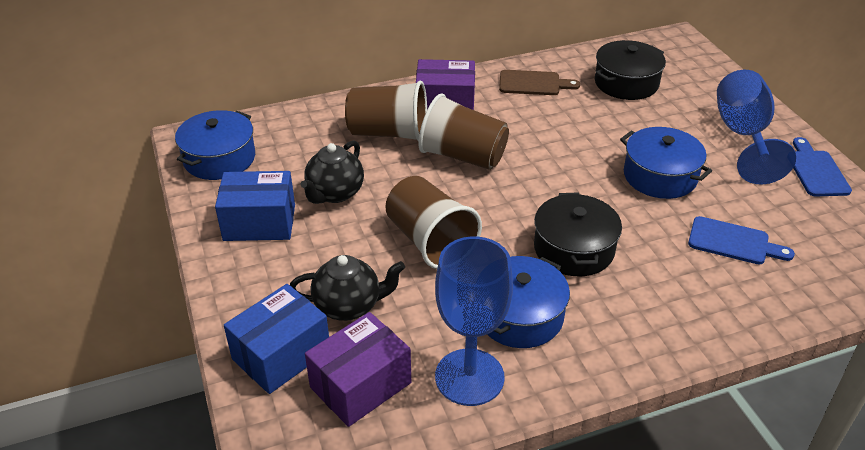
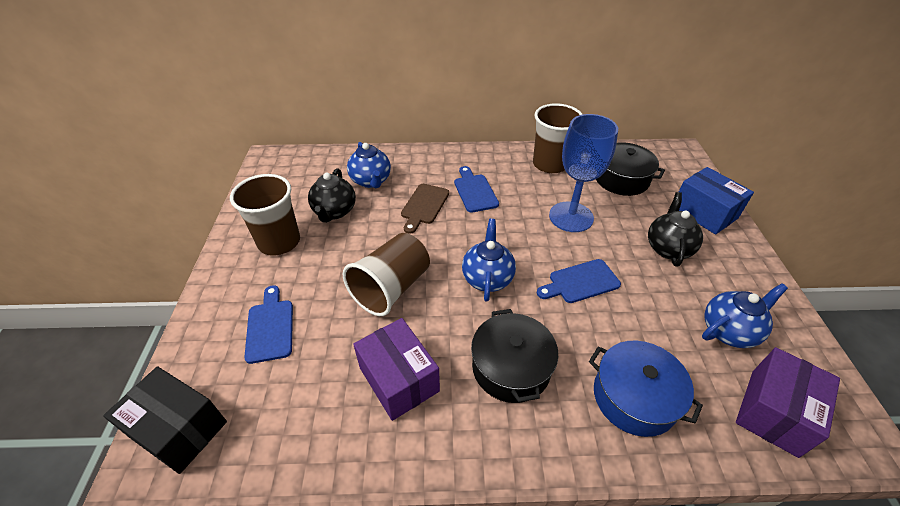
black box: 0 -> 1
blue box: 2 -> 1
blue cutting board: 2 -> 3
blue goblet: 2 -> 1
blue pot: 3 -> 1
blue teapot: 0 -> 3

